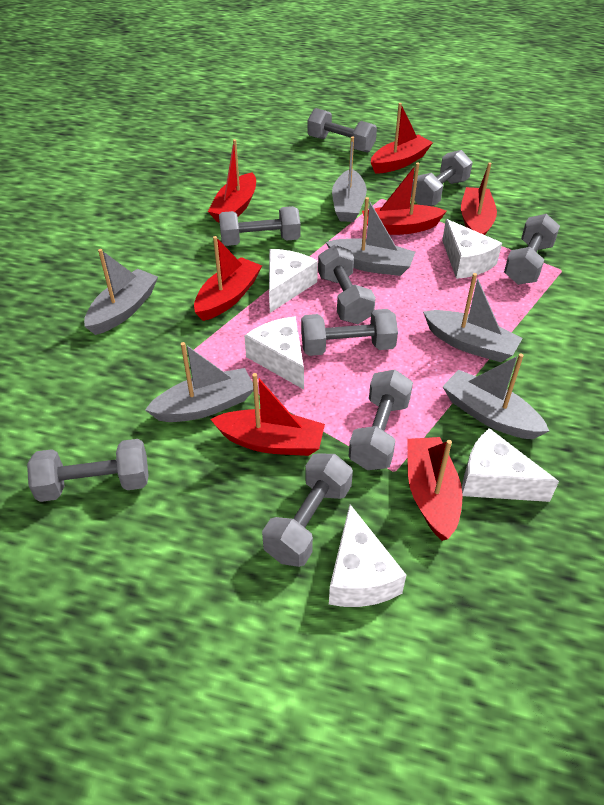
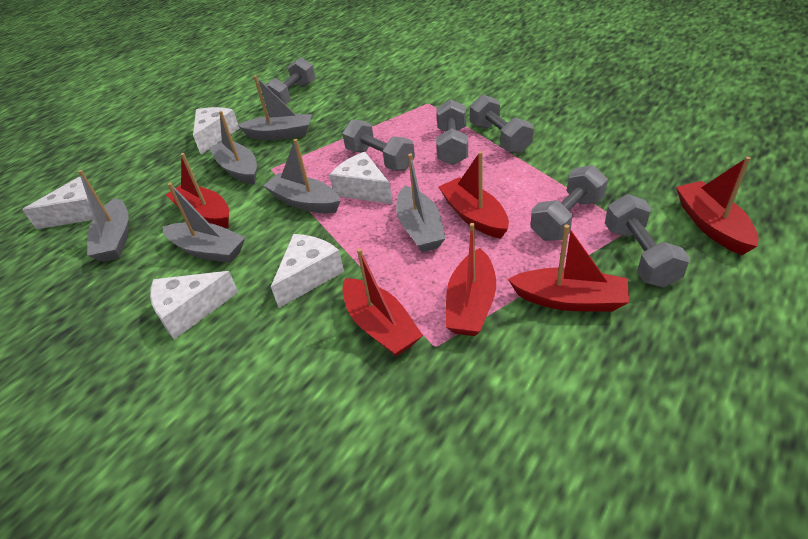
grey dumbbell: 9 -> 6
red boat: 7 -> 6

